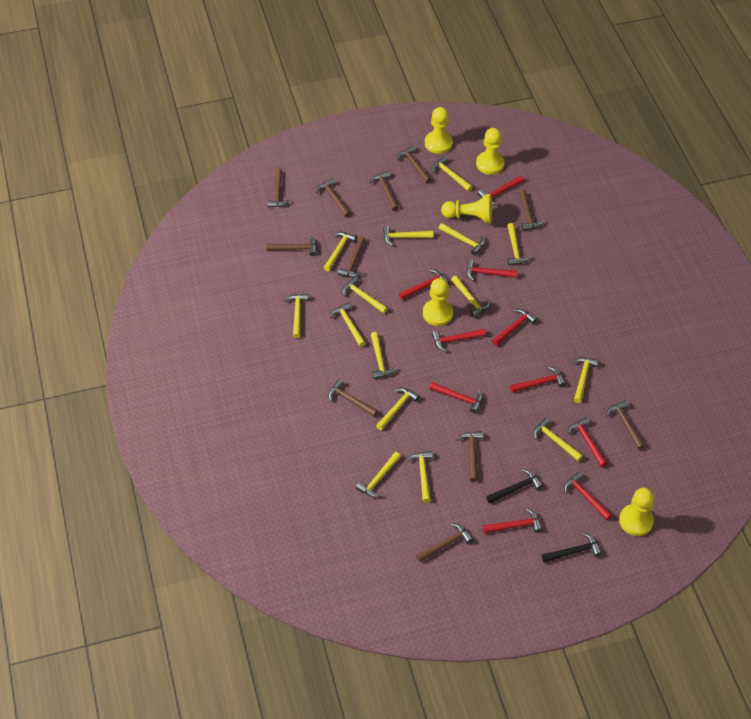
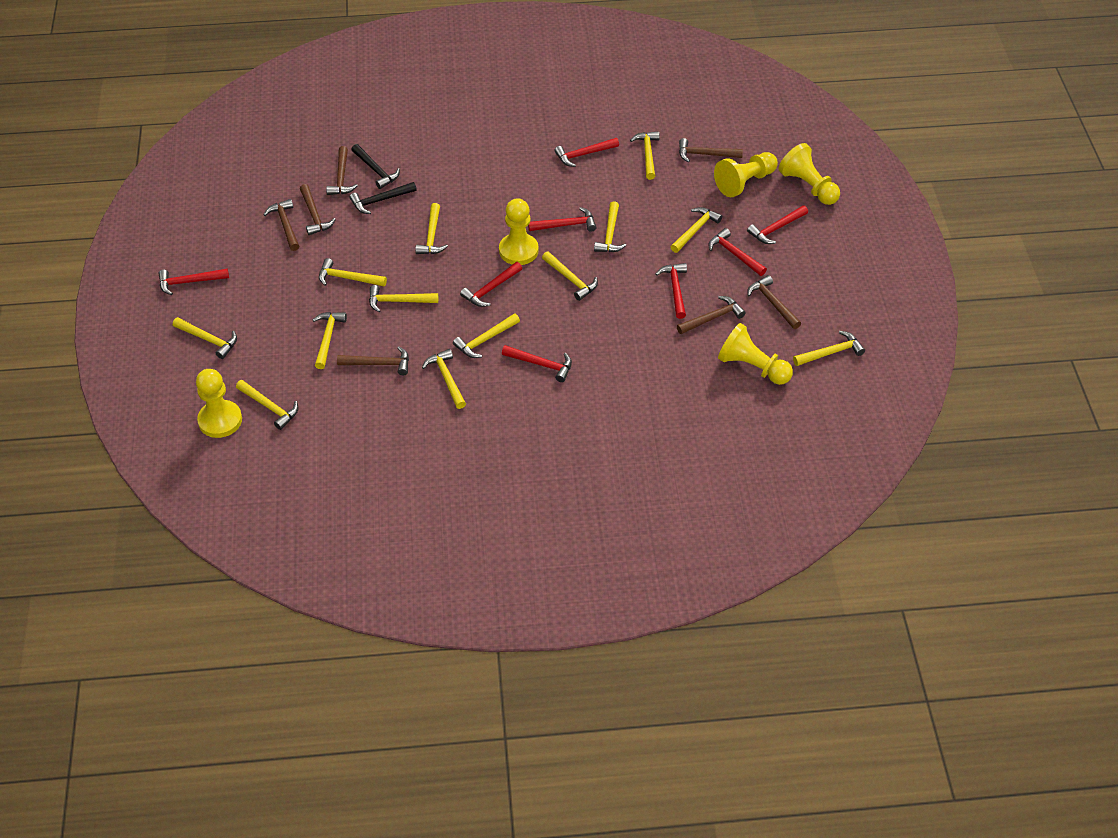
brown hammer: 11 -> 7
red hammer: 10 -> 8
yellow hammer: 15 -> 13

